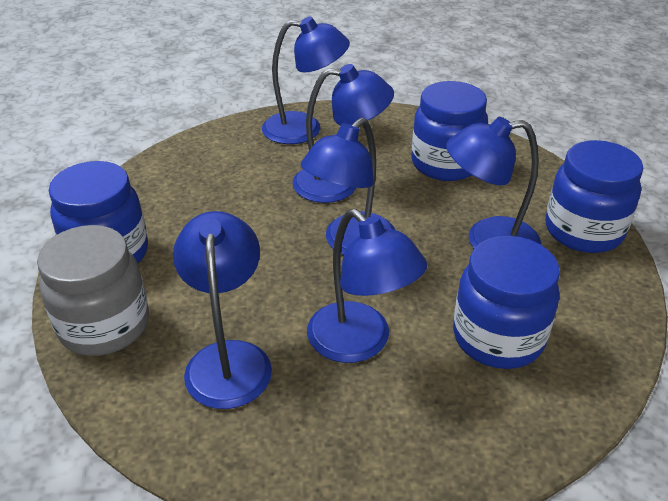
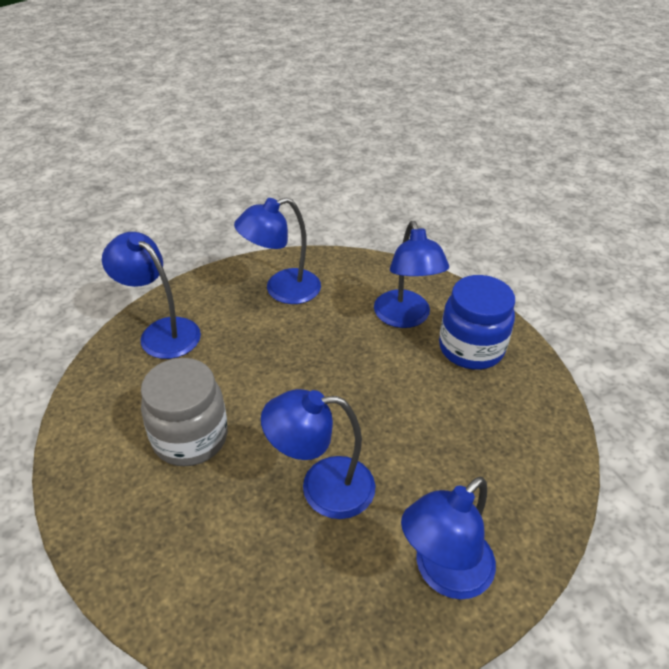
blue jar: 4 -> 1
blue lamp: 6 -> 5

